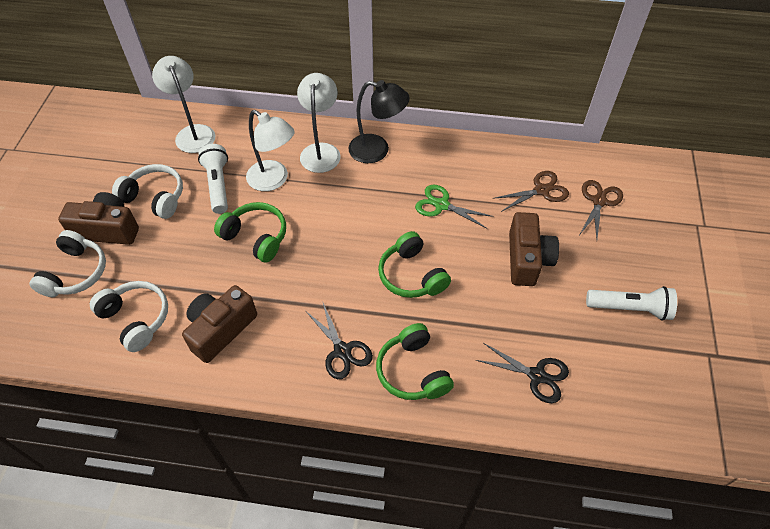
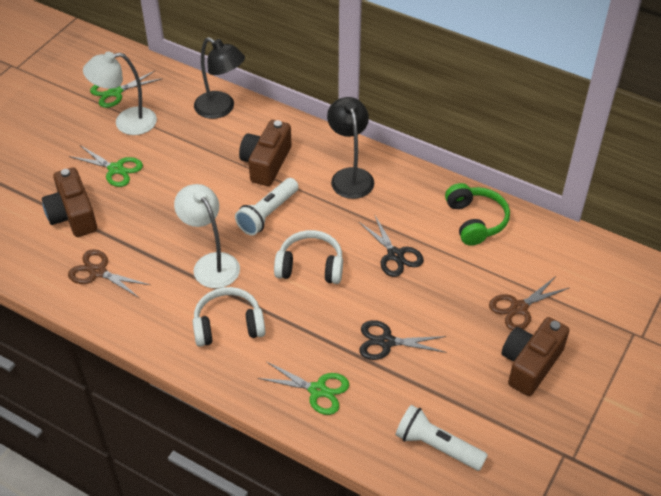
black lamp: 1 -> 2
green headphones: 3 -> 1
green scissors: 1 -> 3
white headphones: 3 -> 2
white lamp: 3 -> 2

